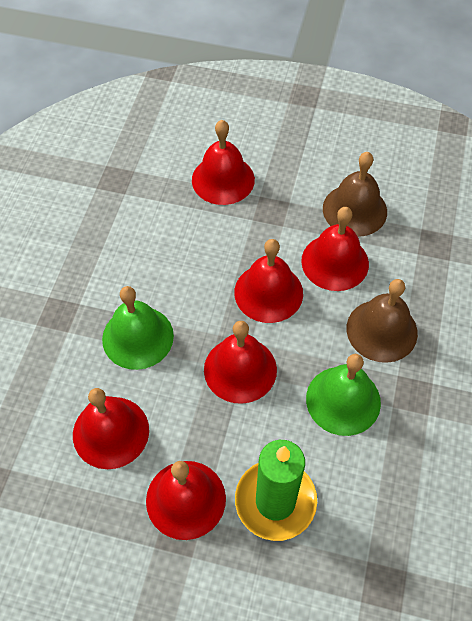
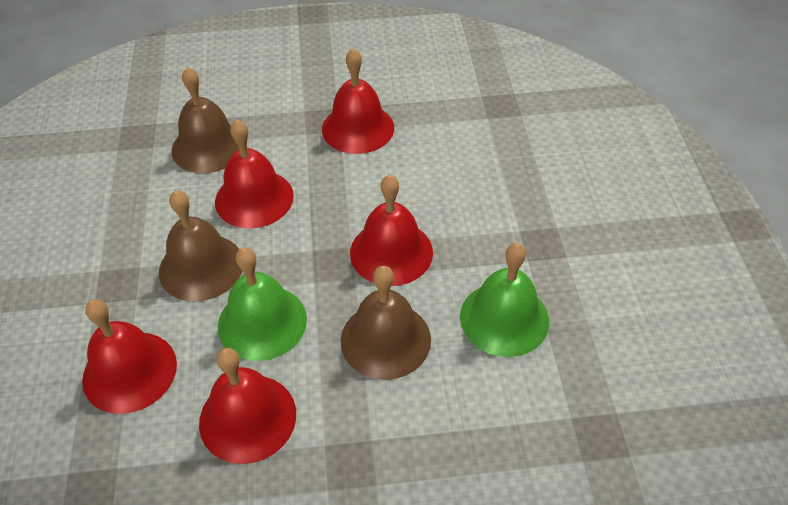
brown bell: 2 -> 3
green candle: 1 -> 0
red bell: 6 -> 5

